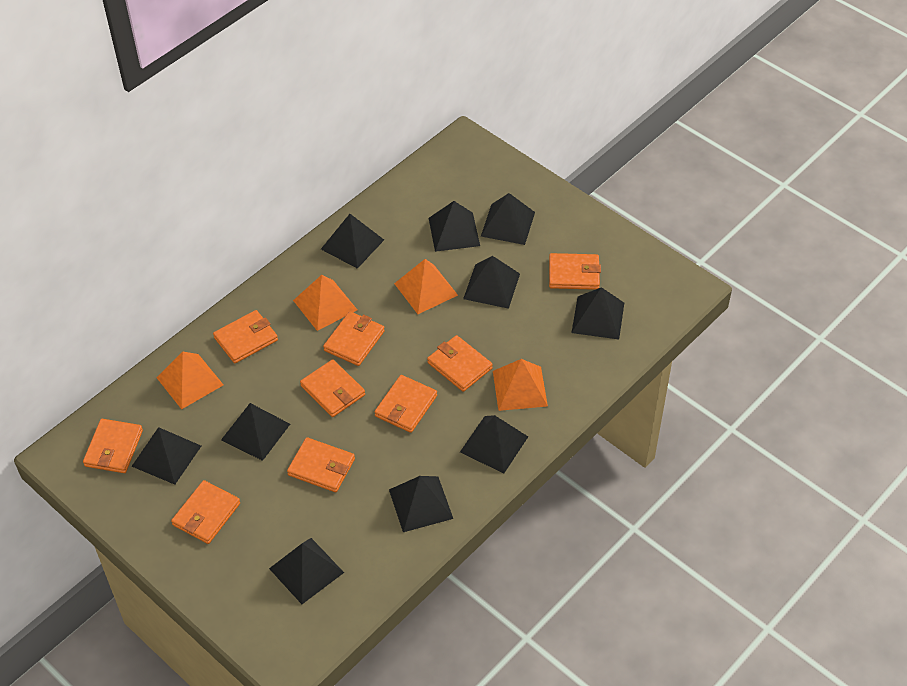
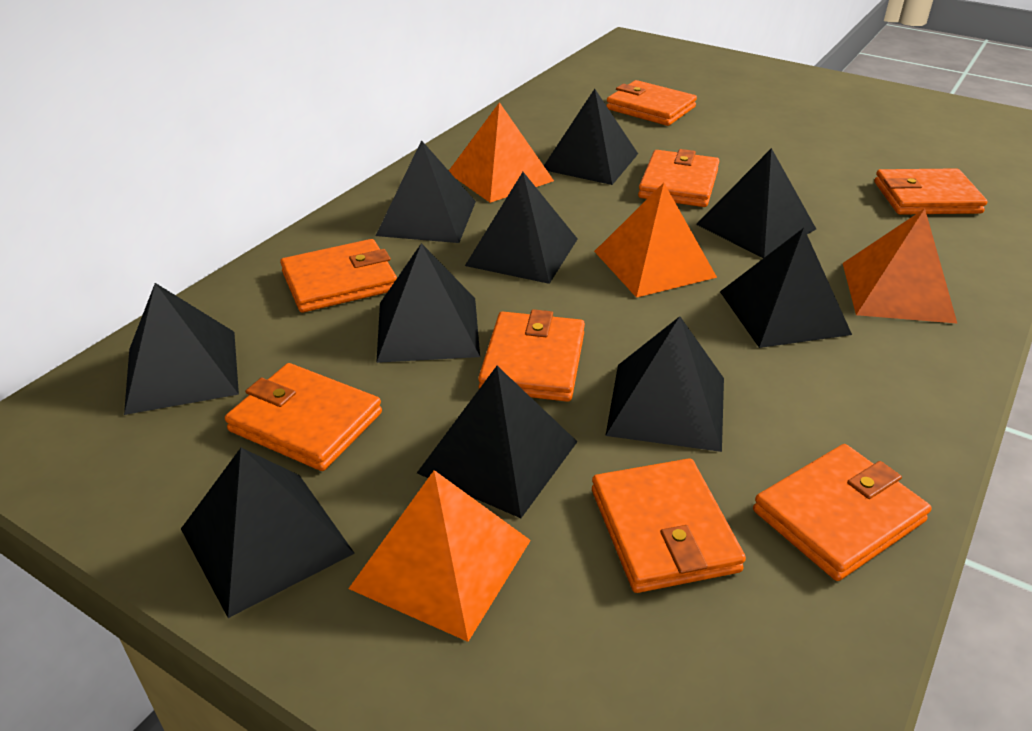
orange wallet: 9 -> 8

